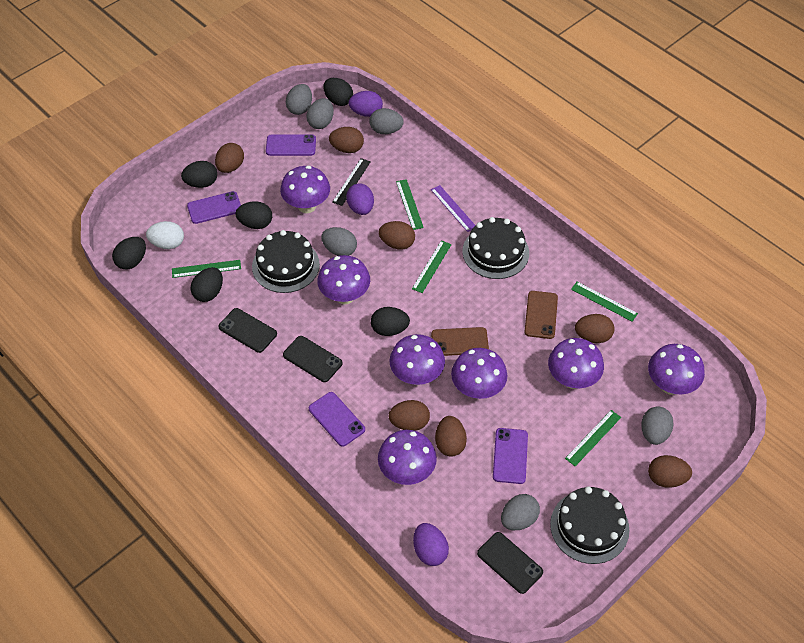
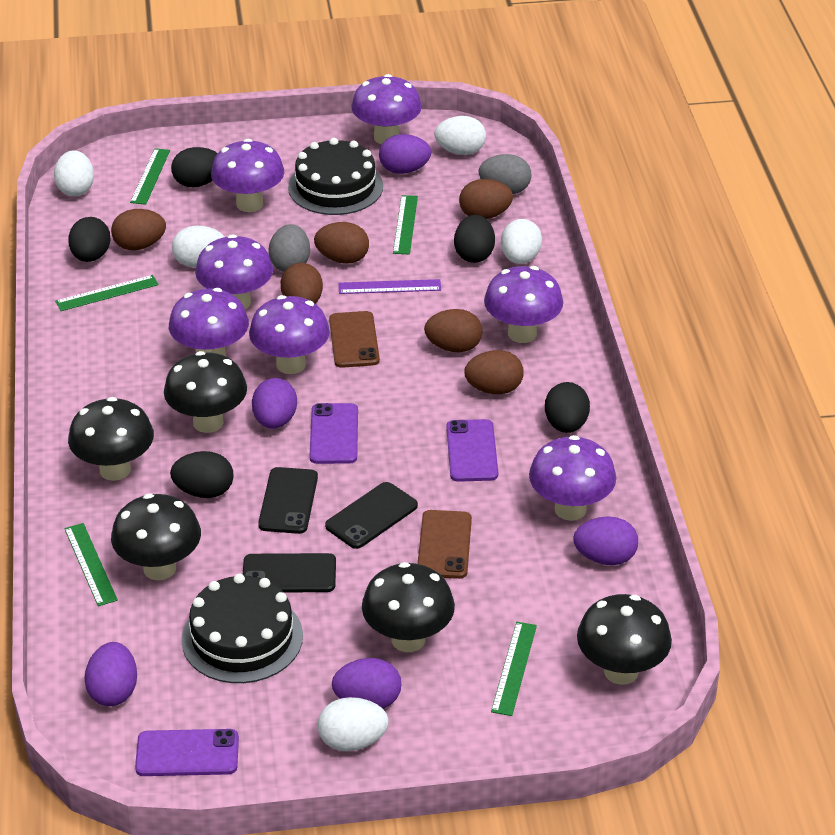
black cake: 3 -> 2
black egg: 6 -> 5
black mushroom: 0 -> 5
black ruler: 1 -> 0
brown egg: 7 -> 6
grey egg: 6 -> 2
purple egg: 3 -> 5
purple phone: 4 -> 3
white egg: 1 -> 5

